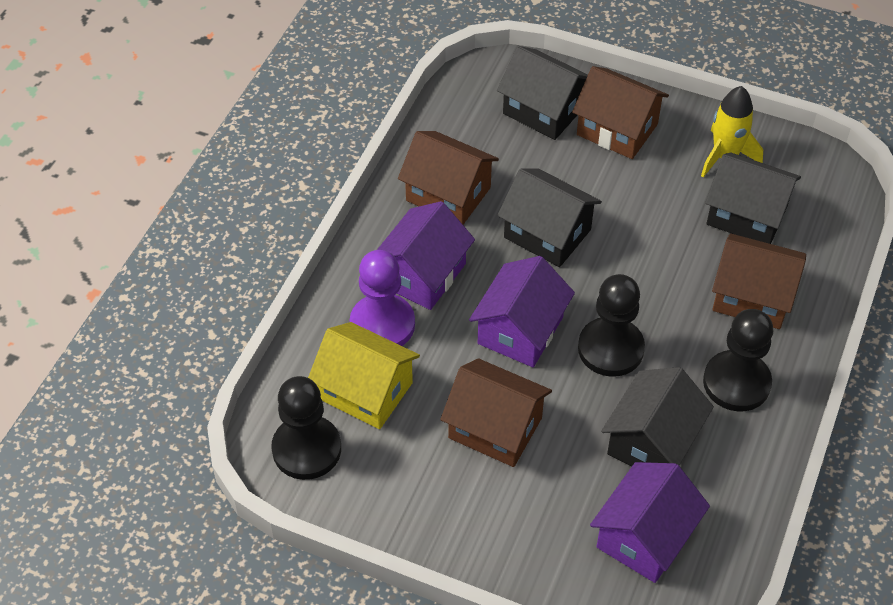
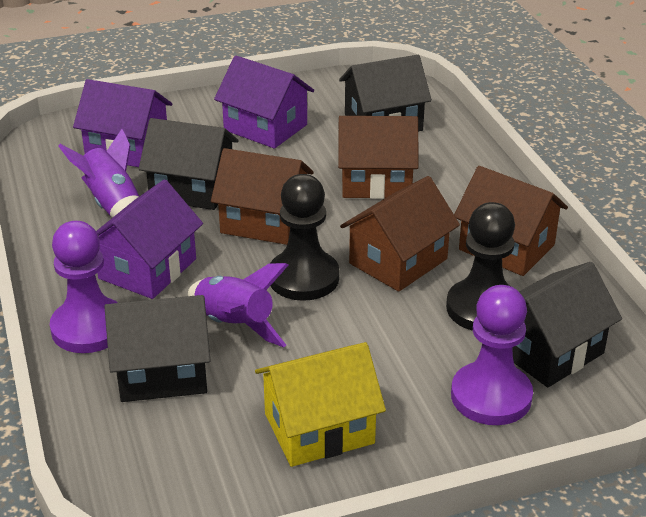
black pawn: 3 -> 2
purple pawn: 1 -> 2
purple rocket: 0 -> 2
yellow rocket: 1 -> 0

